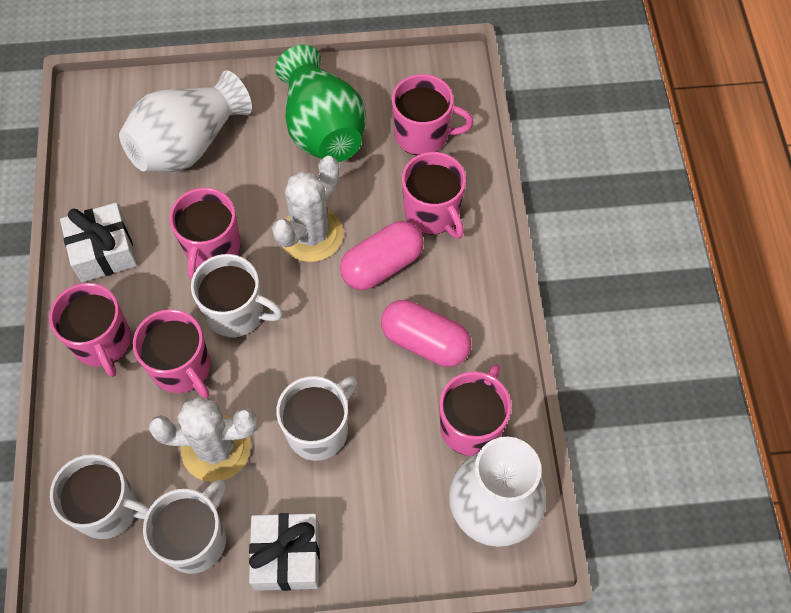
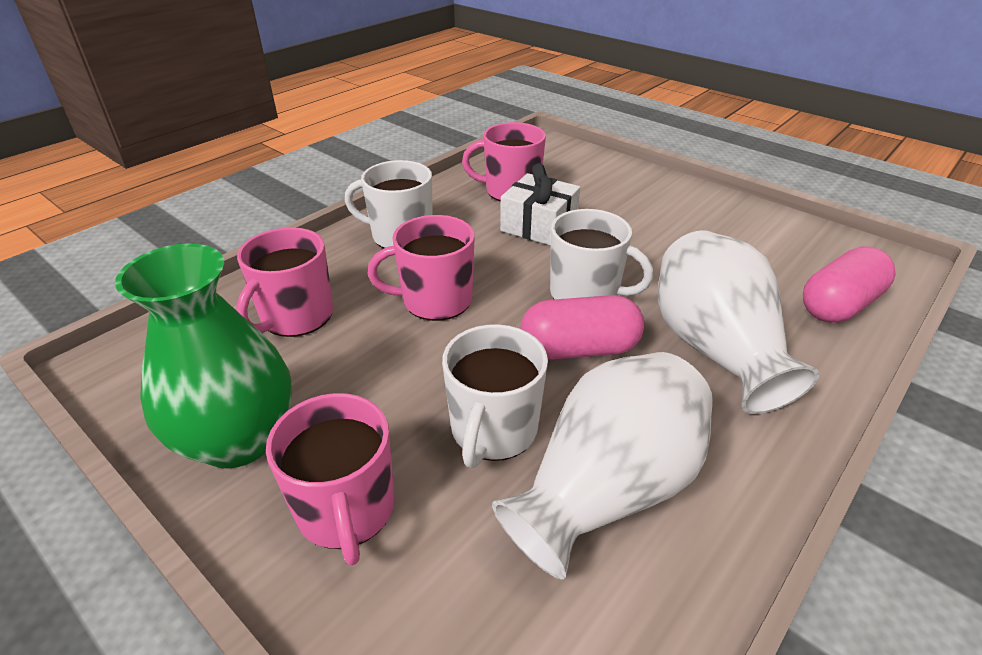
pink mug: 6 -> 4
white cactus: 2 -> 0
white gift: 2 -> 1
white mug: 4 -> 3

